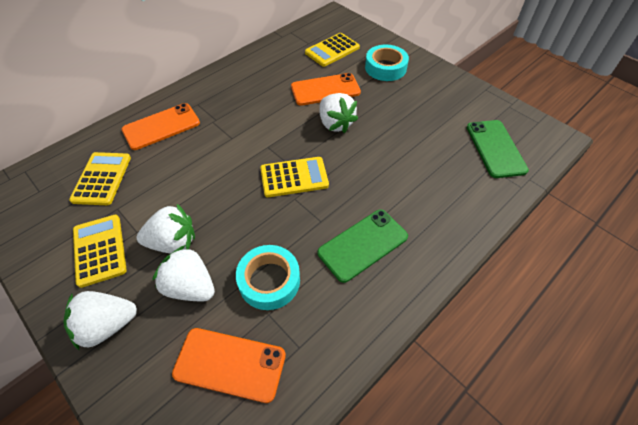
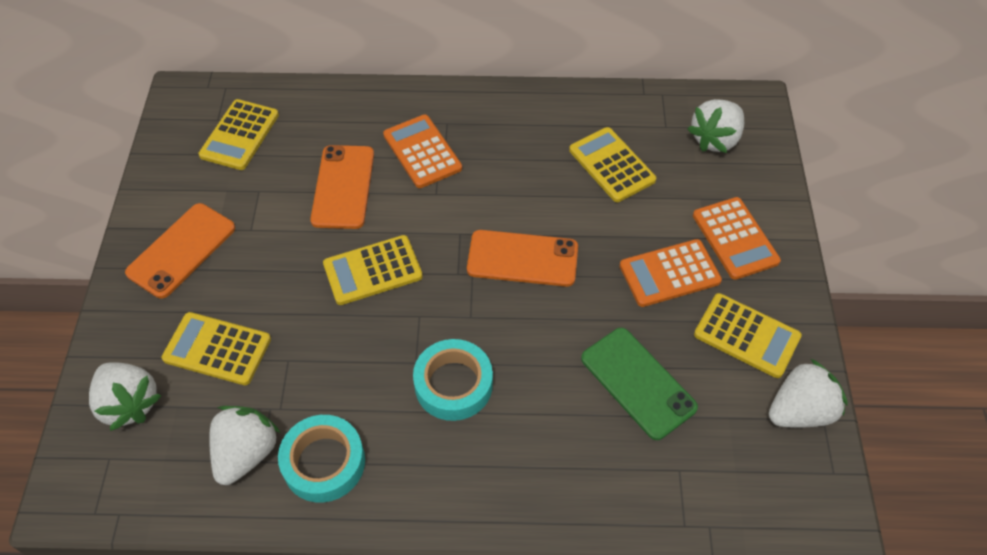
green phone: 2 -> 1
orange calculator: 0 -> 3
yellow calculator: 4 -> 5

